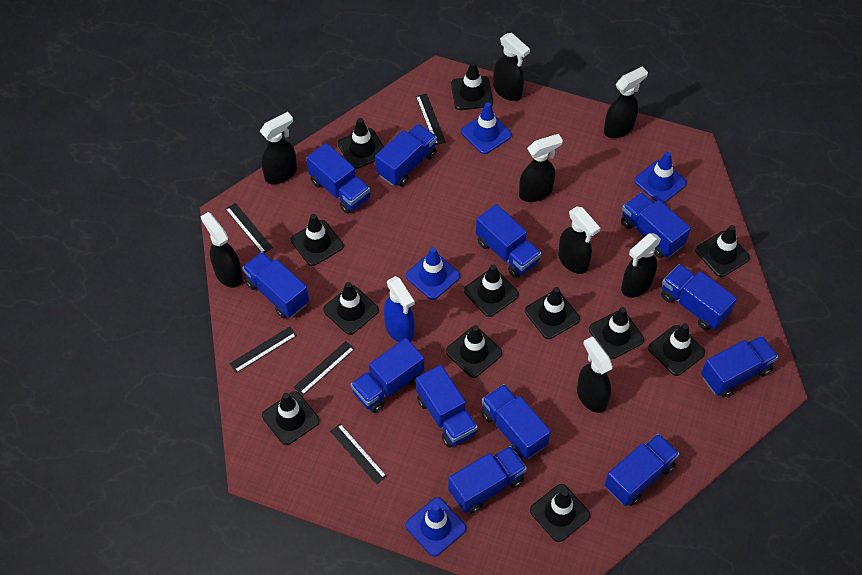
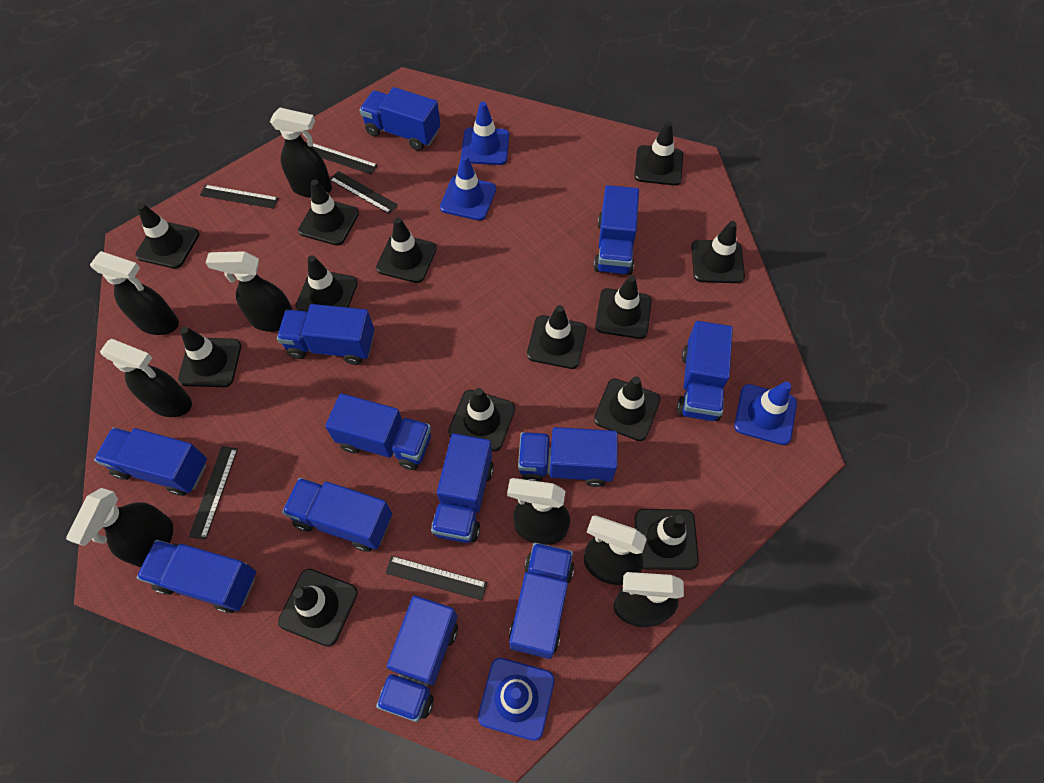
black traffic cone: 12 -> 13
blue spray bottle: 1 -> 0

